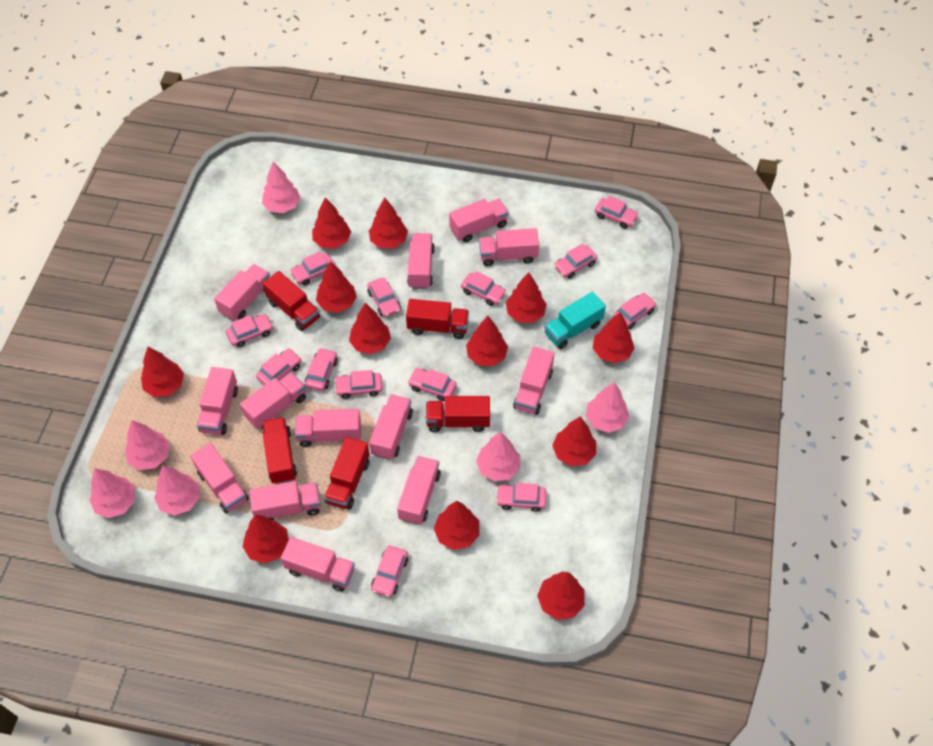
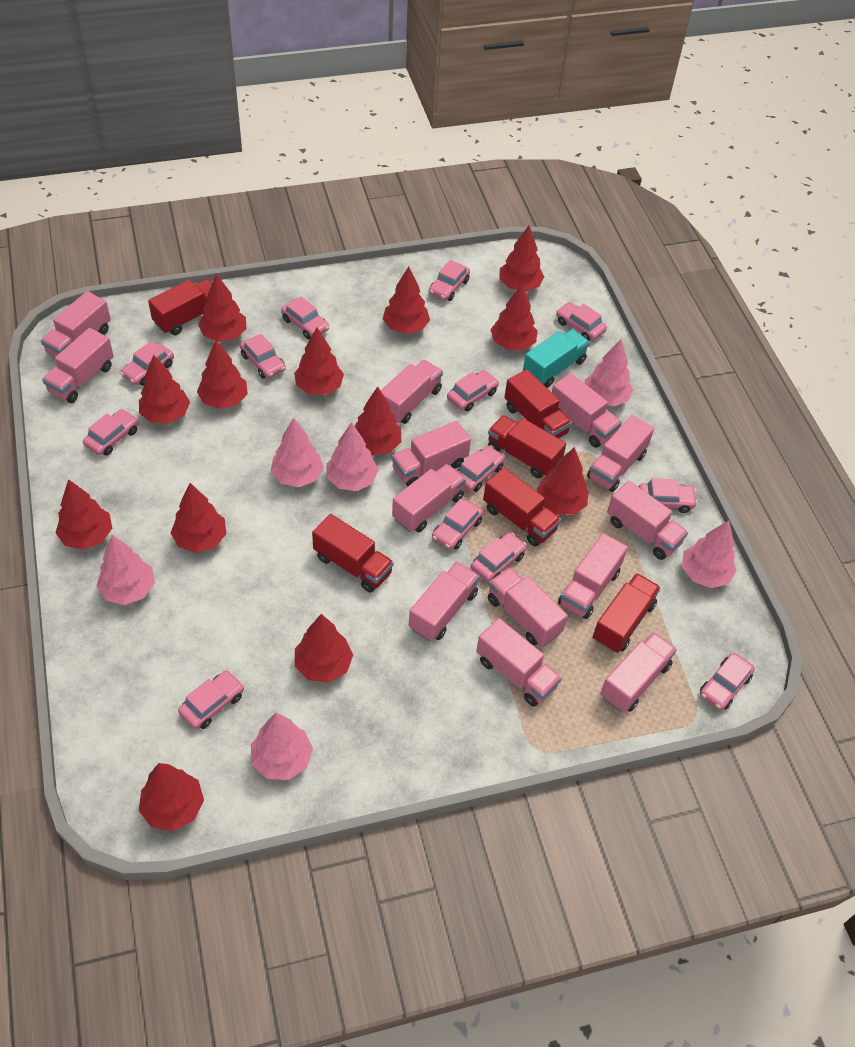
red tree: 12 -> 13
red truck: 5 -> 6

